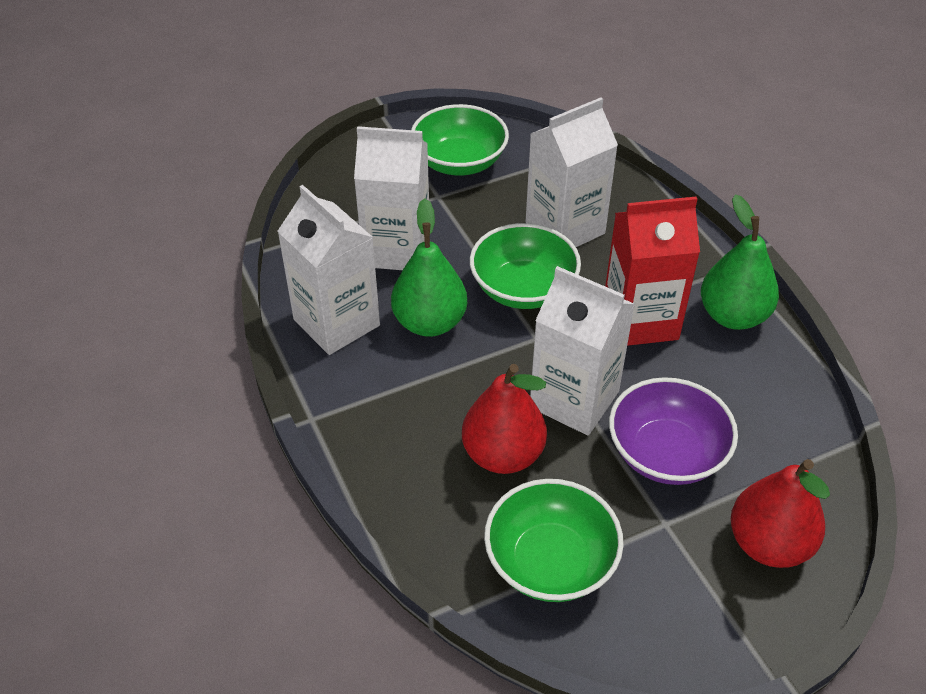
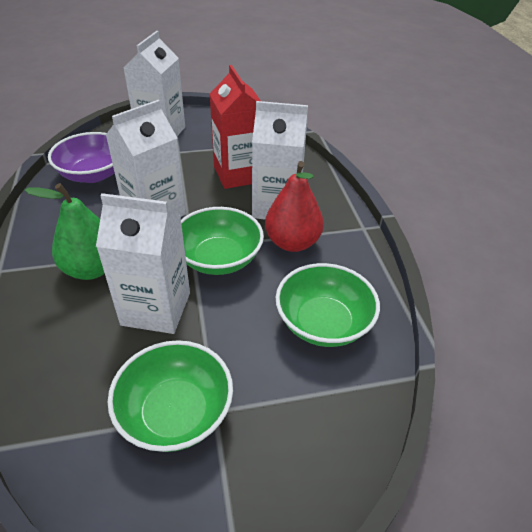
green pear: 2 -> 1
red pear: 2 -> 1

